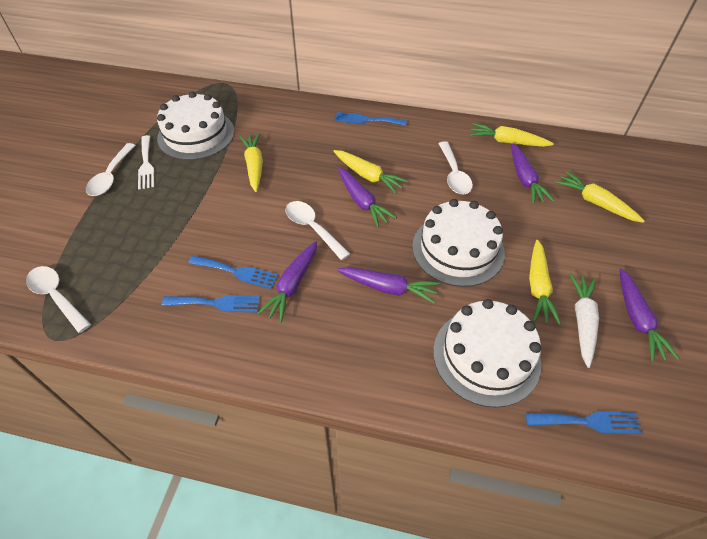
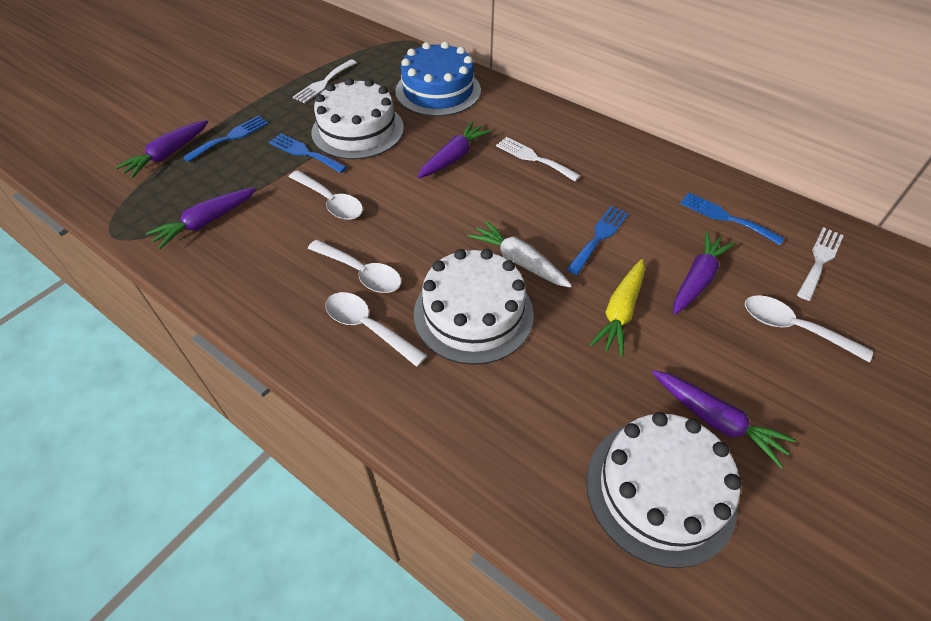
blue cake: 0 -> 1
white fork: 1 -> 3
yellow carrot: 5 -> 1

